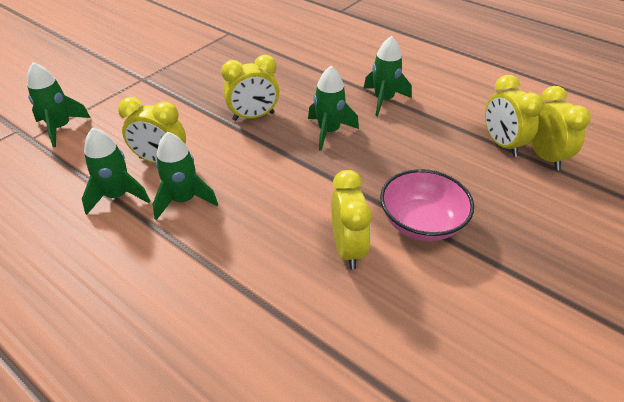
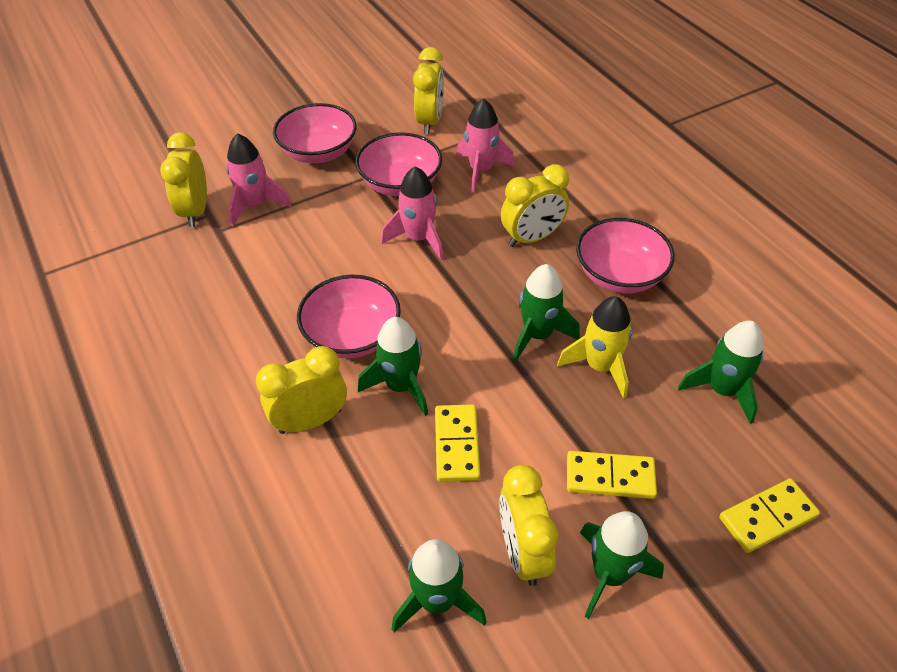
pink bowl: 1 -> 4
pink rocket: 0 -> 3
yellow domino: 0 -> 3
yellow rocket: 0 -> 1

